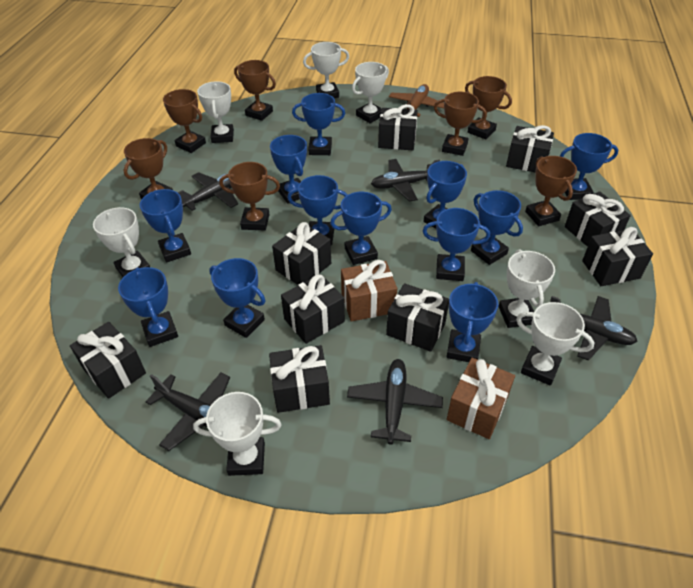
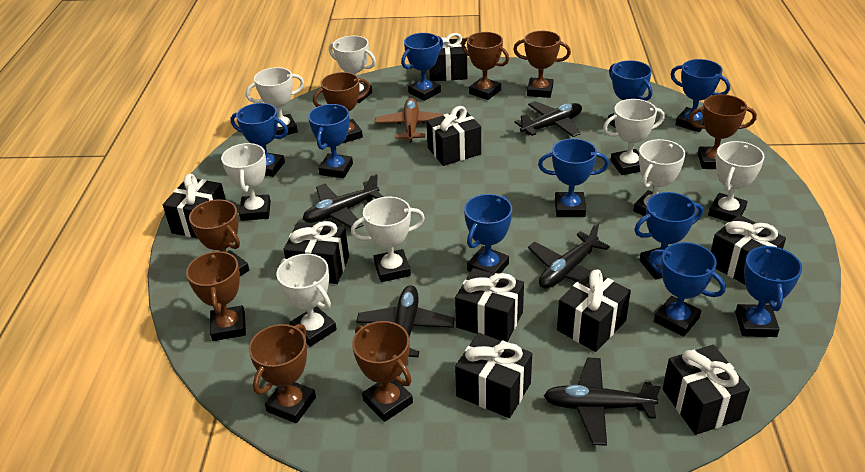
blue trophy: 12 -> 10
brown gift: 2 -> 0
brown trophy: 7 -> 8
white trophy: 7 -> 8

